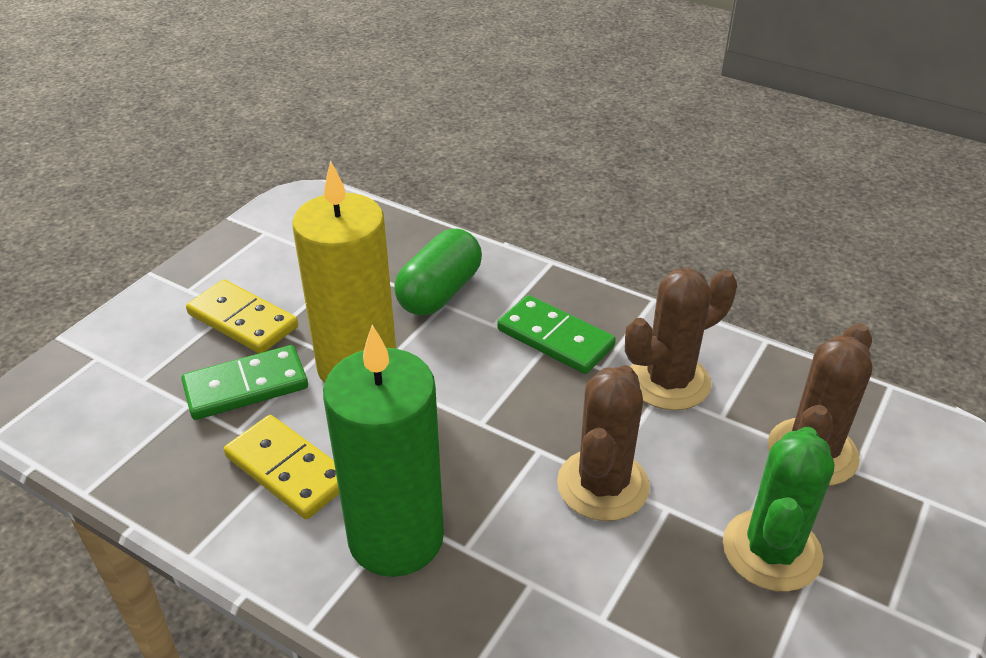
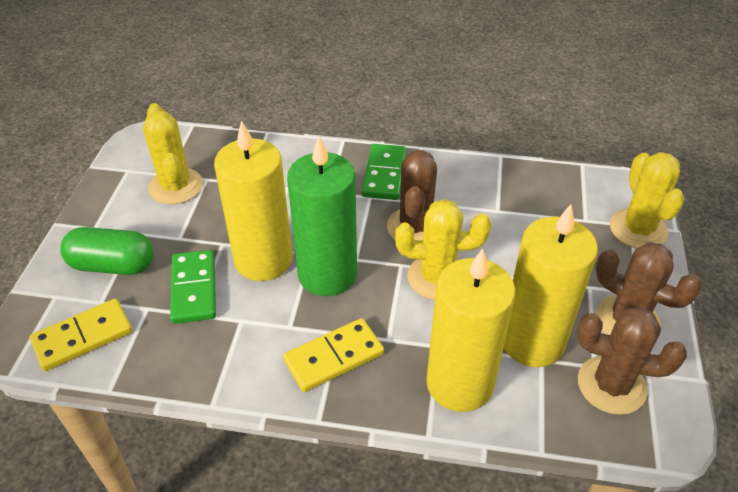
green cactus: 1 -> 0
yellow cactus: 0 -> 3
yellow candle: 1 -> 3

